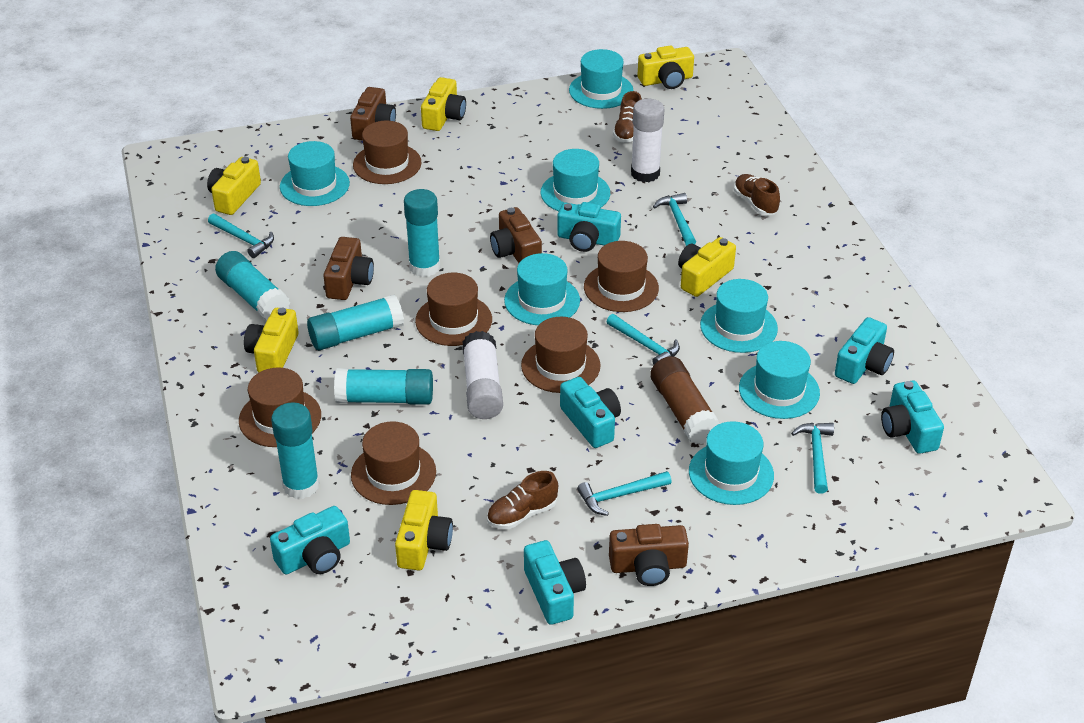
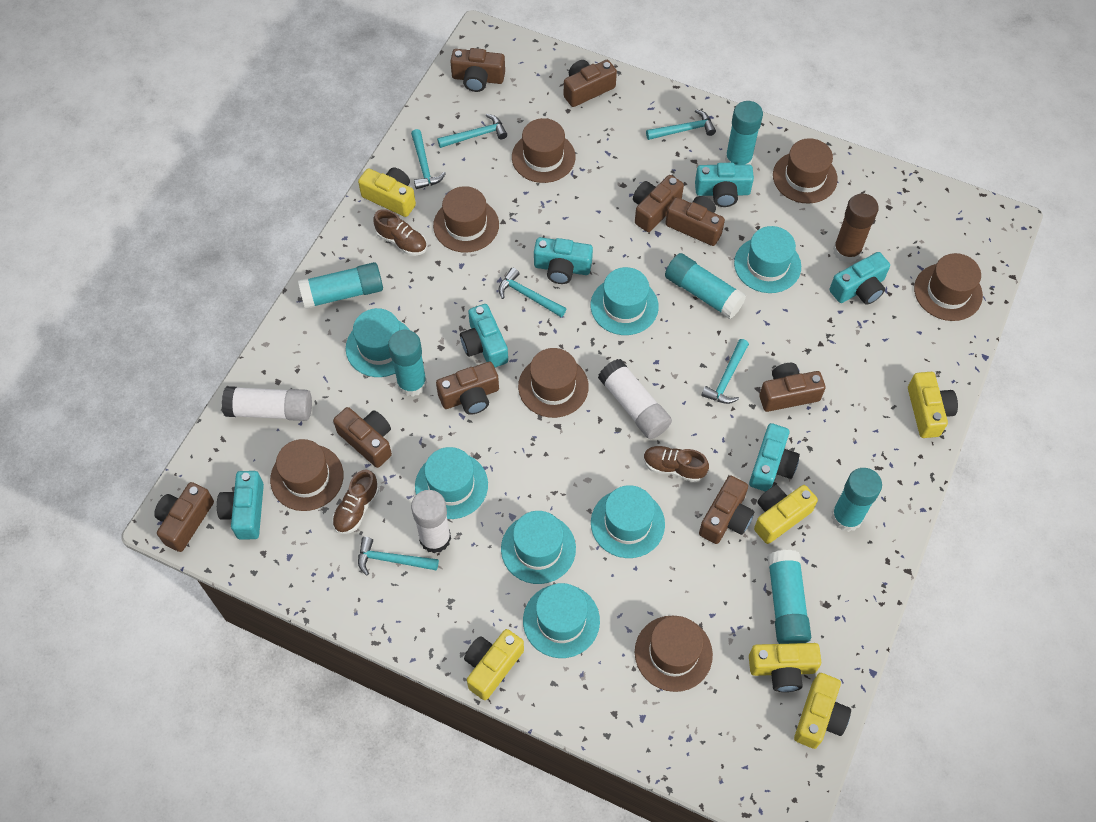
brown camera: 4 -> 9
brown hat: 6 -> 7
turquoise glue stick: 5 -> 6
turquoise hammer: 5 -> 6
white glue stick: 2 -> 3

